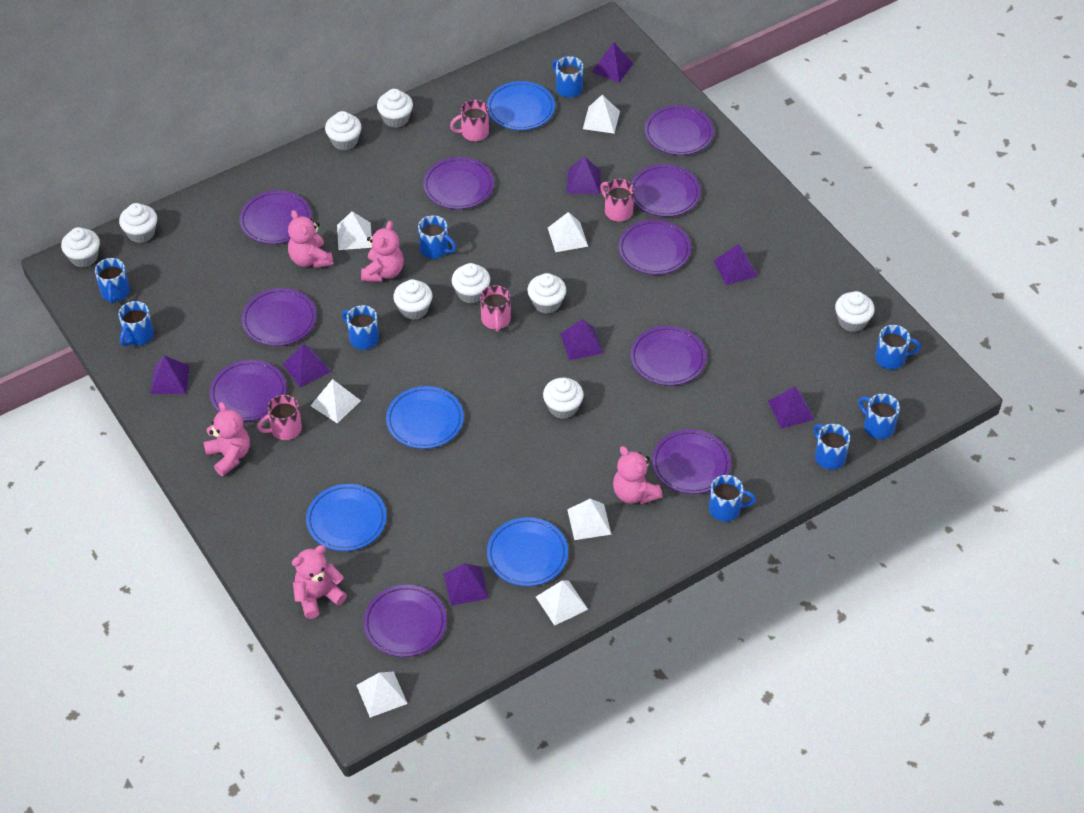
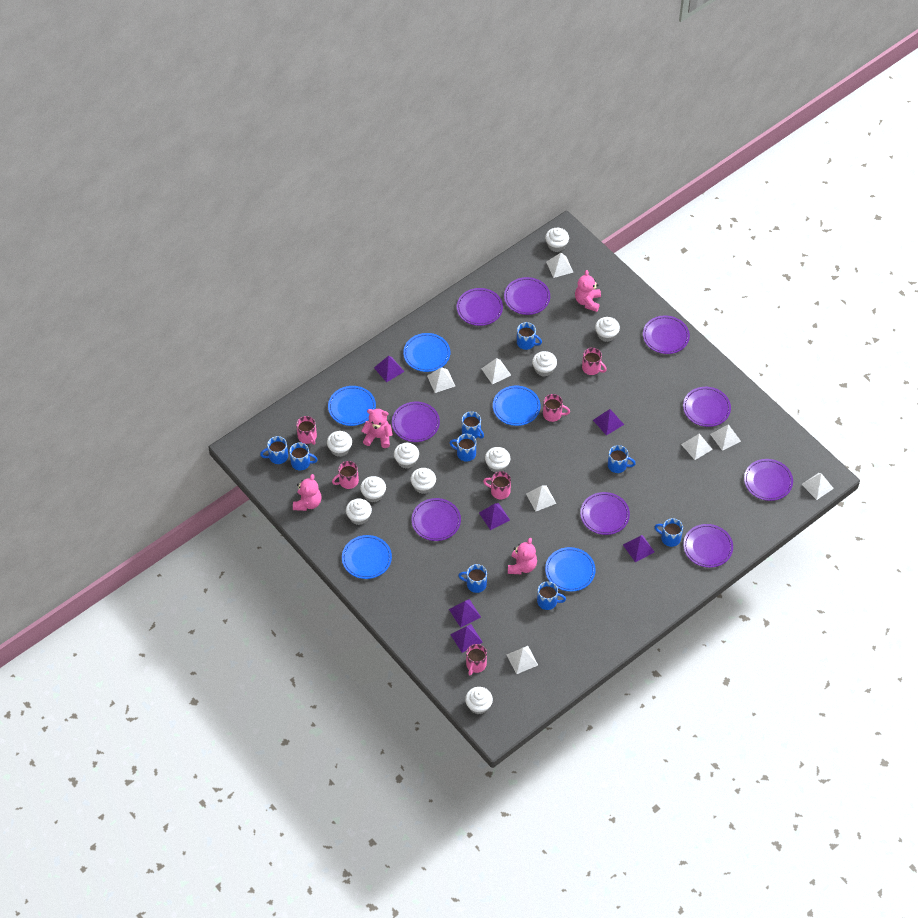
blue plate: 4 -> 5
pink mug: 4 -> 6
pink teddy bear: 5 -> 4
purple plate: 10 -> 9
purple pyramid: 8 -> 6
white cupcake: 9 -> 10
white pyramid: 7 -> 8

